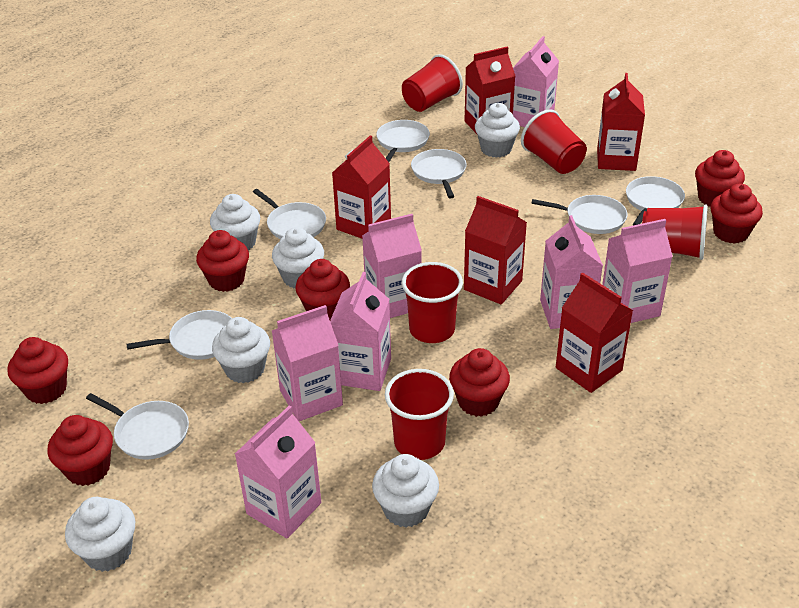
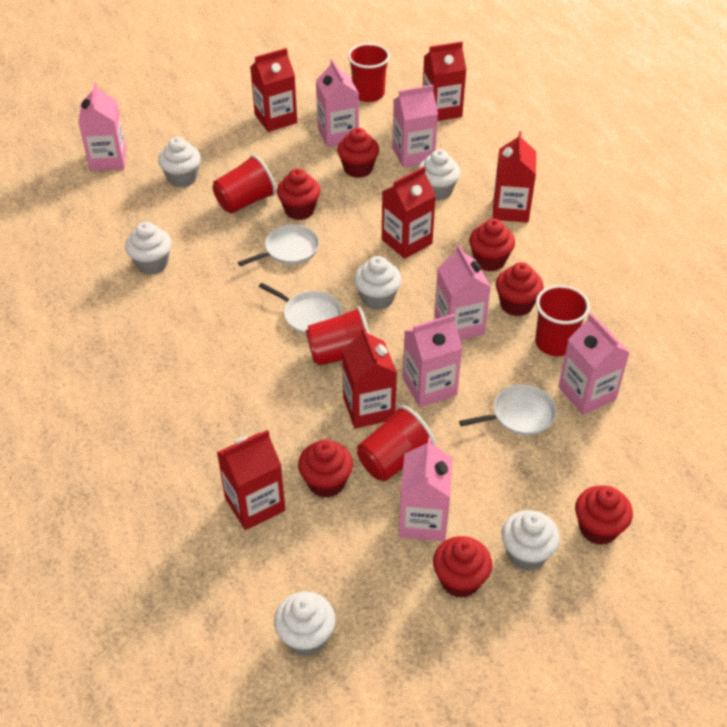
red carton: 5 -> 6
white pan: 7 -> 3

